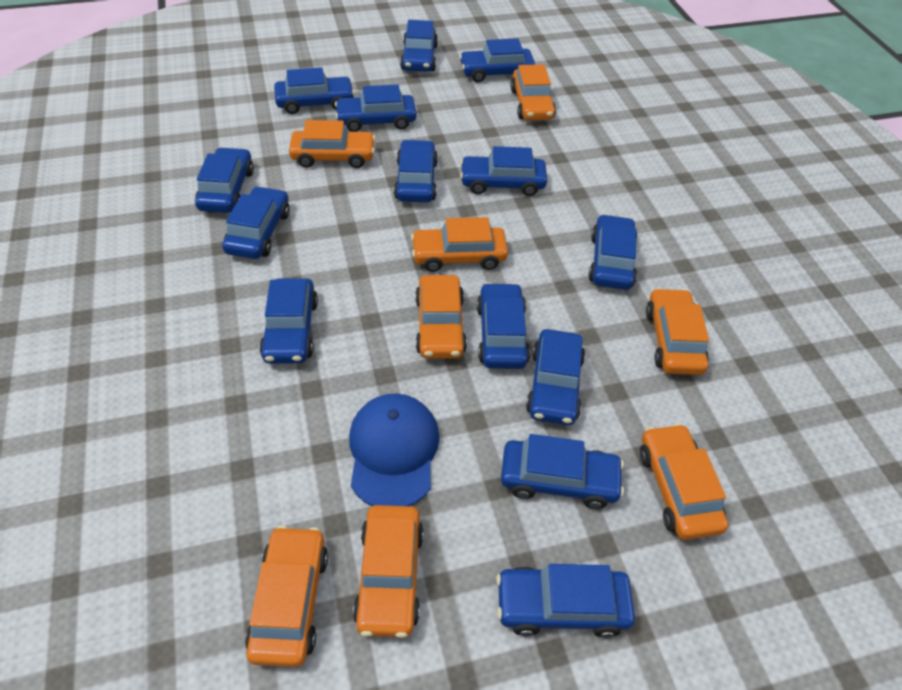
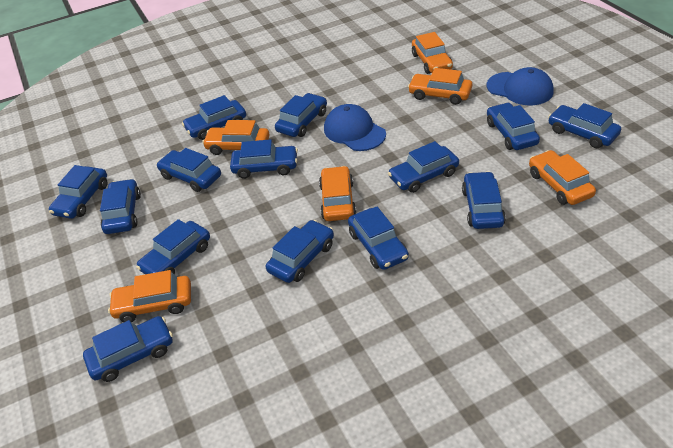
blue cap: 1 -> 2
orange car: 8 -> 6

